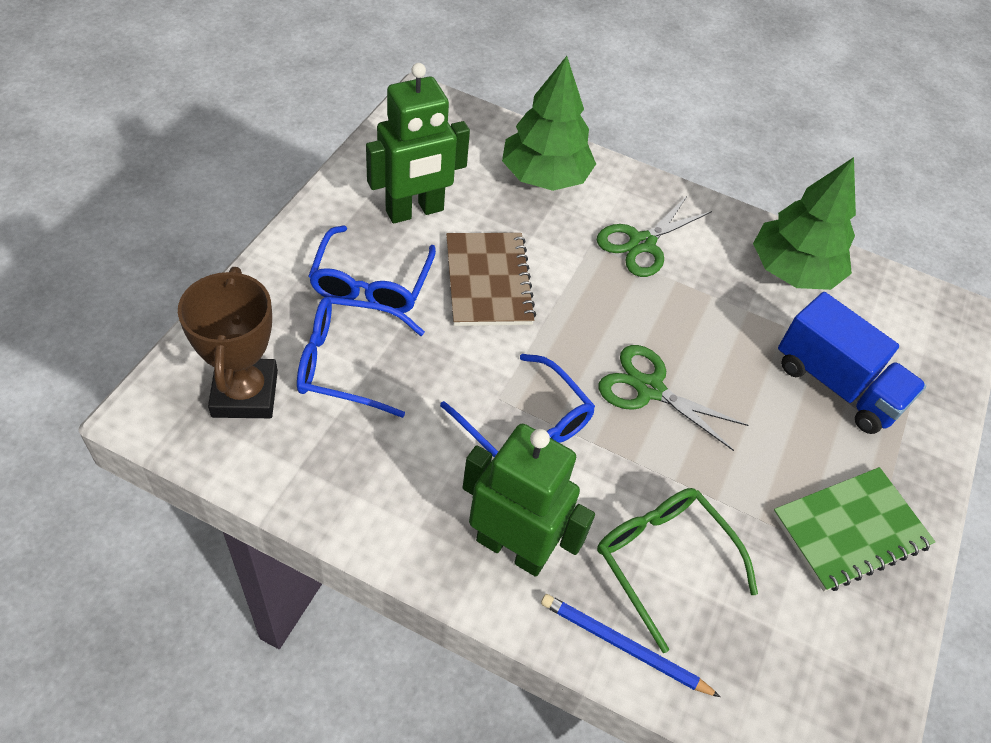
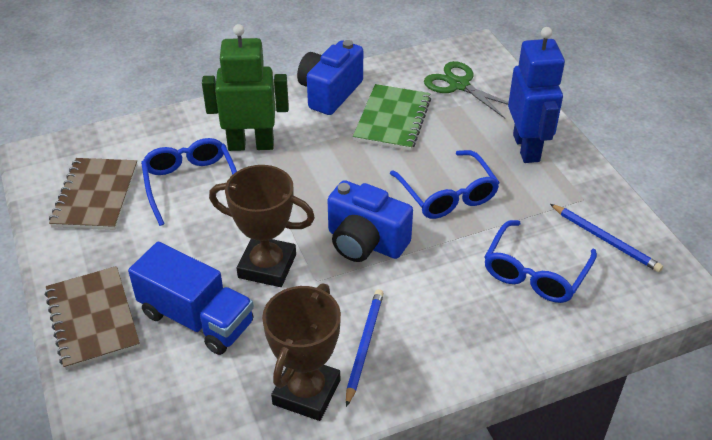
blue camera: 0 -> 2
blue pencil: 1 -> 2
blue robot: 0 -> 1
brown notebook: 1 -> 2
brown trophy: 1 -> 2
green glasses: 1 -> 0
green robot: 2 -> 1
green scissors: 2 -> 1
green tree: 2 -> 0

